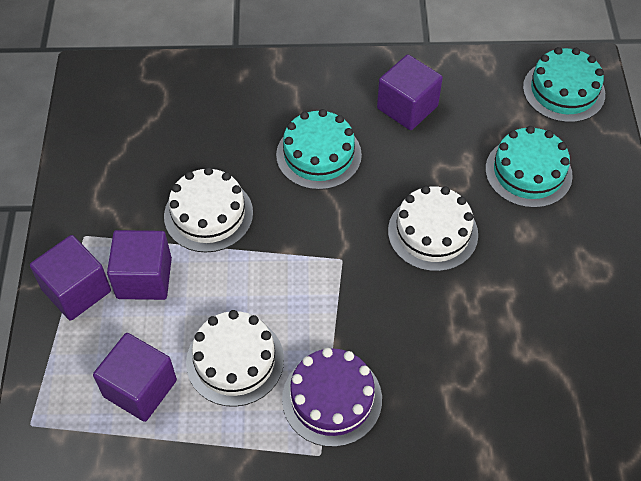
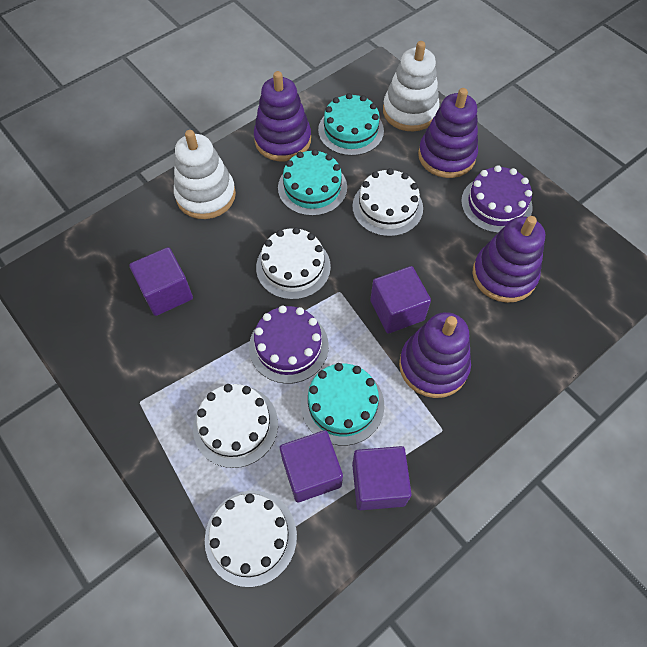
purple cake: 1 -> 2
purple stacking toy: 0 -> 4
white cake: 3 -> 4
white stacking toy: 0 -> 2

